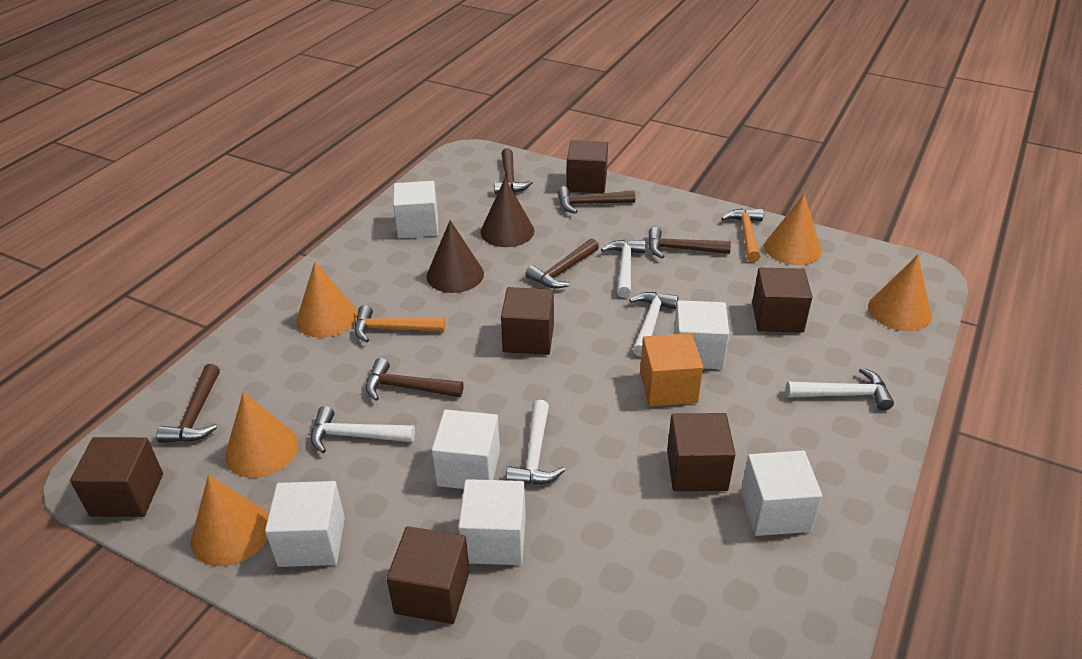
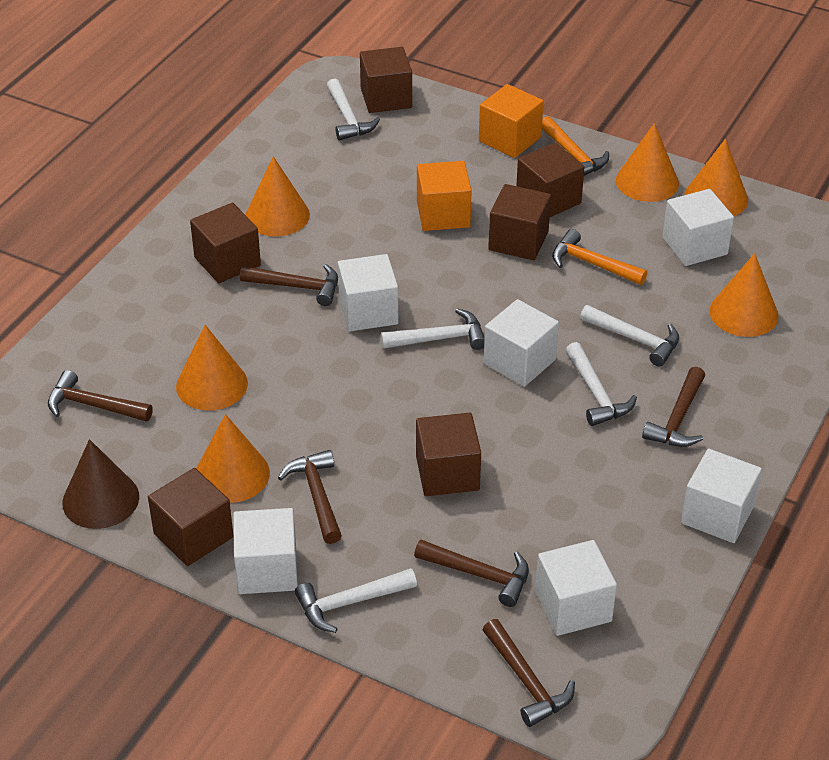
brown cone: 2 -> 1
orange cone: 5 -> 6
orange cube: 1 -> 2

